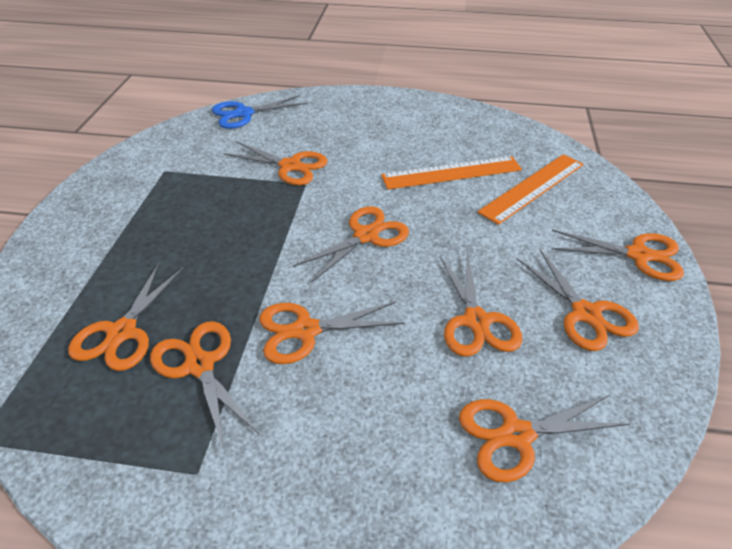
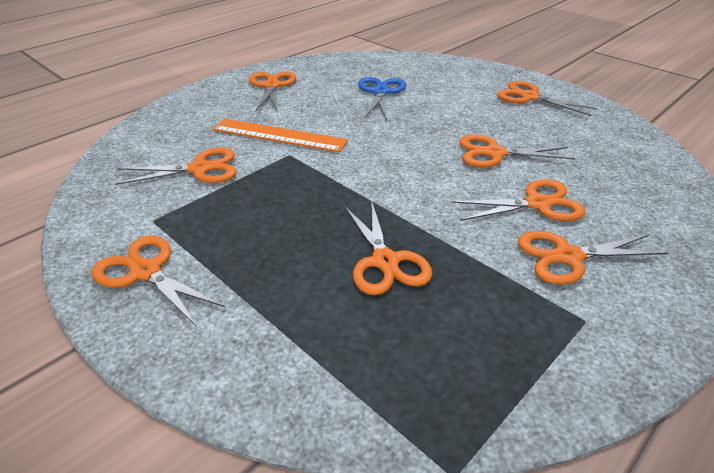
orange ruler: 2 -> 1
orange scissors: 9 -> 8

